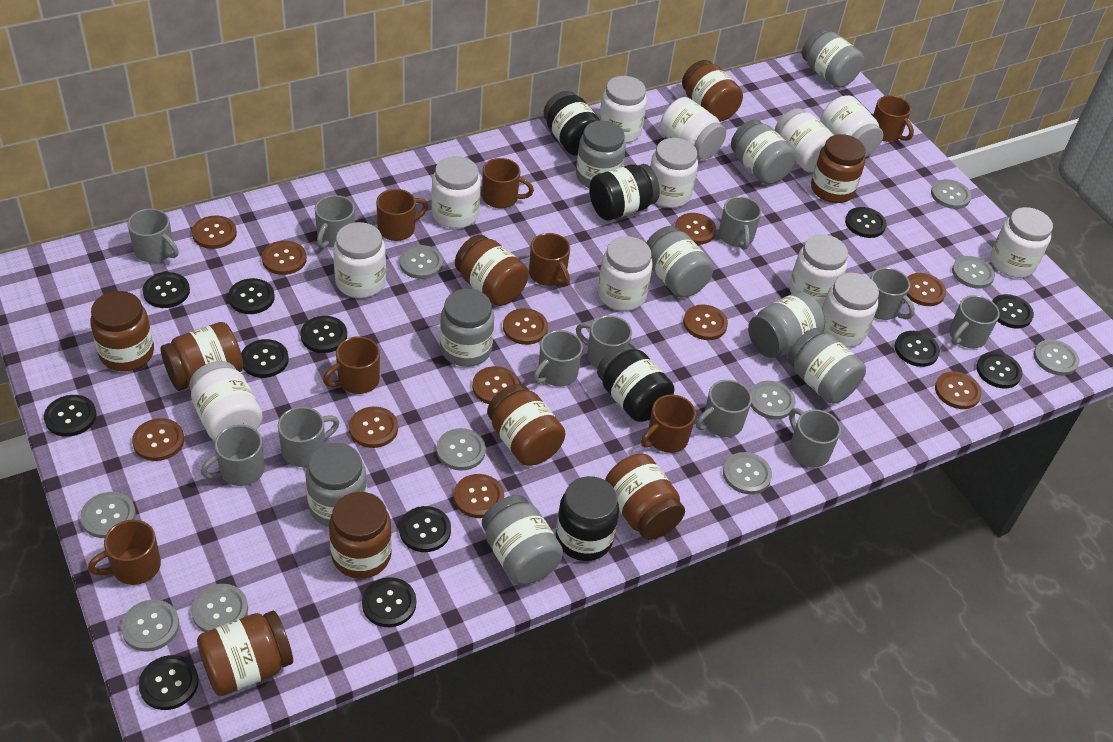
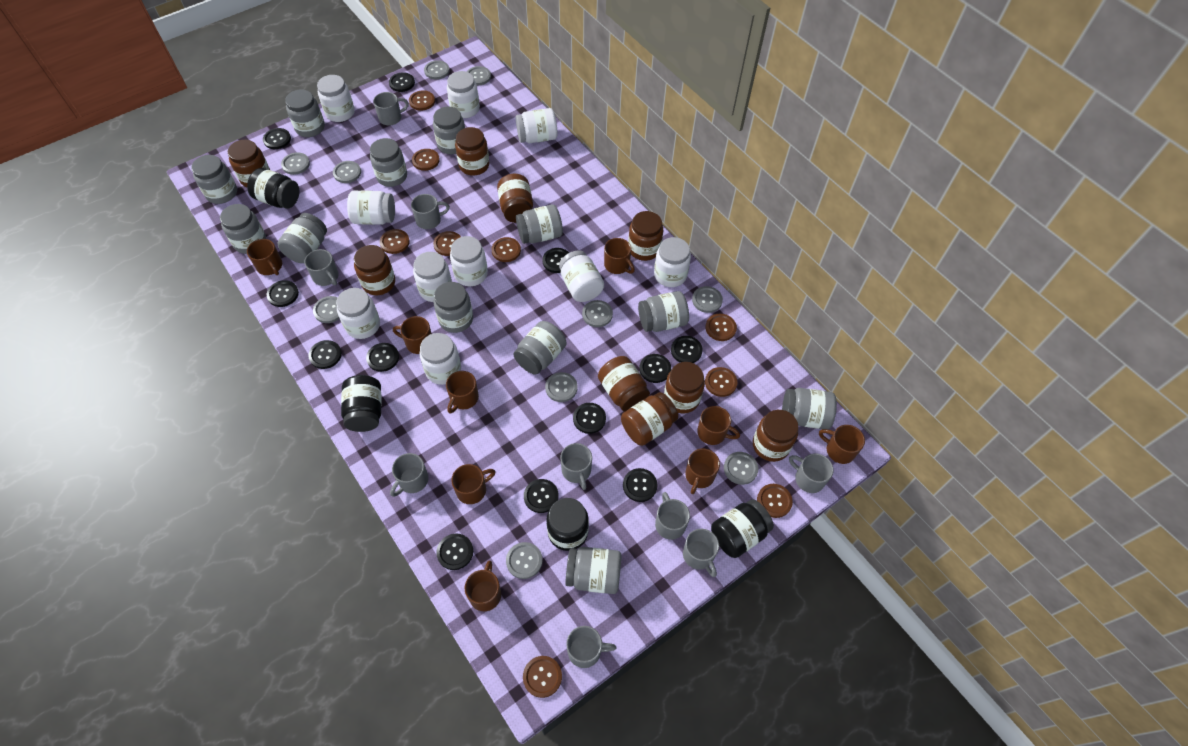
brown button: 11 -> 9
brown mug: 7 -> 9
grey jar: 9 -> 12
grey mug: 11 -> 9
white jar: 12 -> 10

